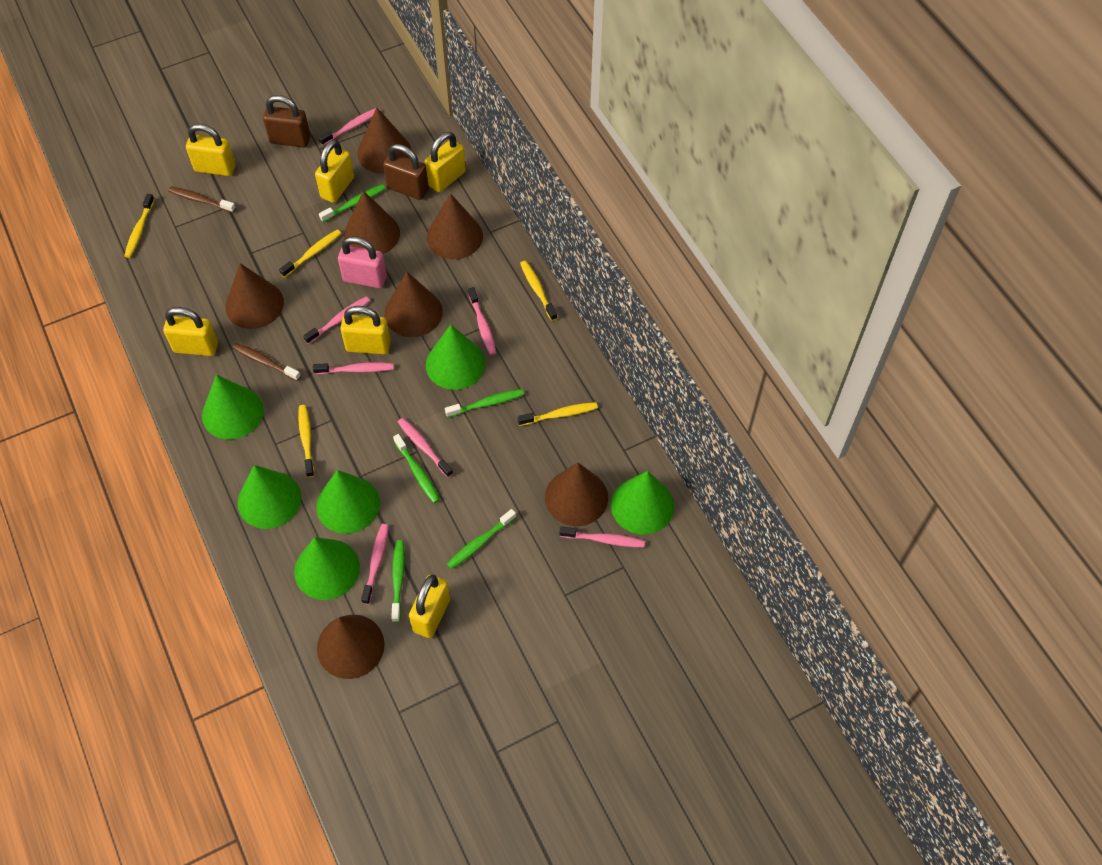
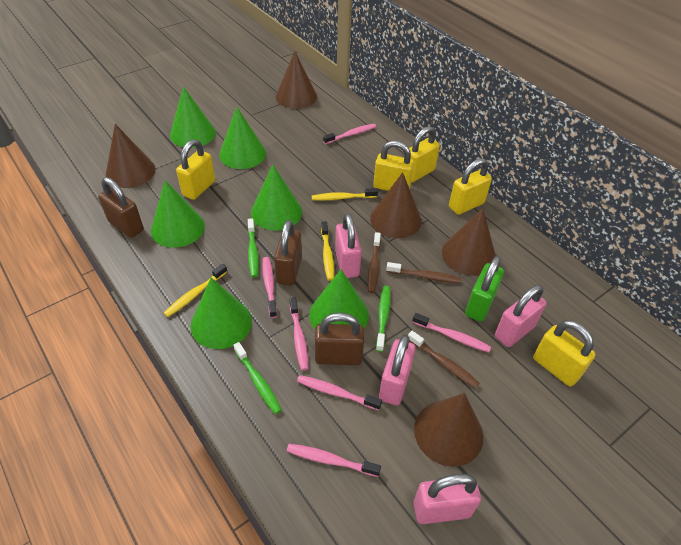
brown cone: 7 -> 5
brown padlock: 2 -> 3
brown toothbrush: 2 -> 3
green padlock: 0 -> 1
green toothbrush: 5 -> 3
pink padlock: 1 -> 4
pink toothbrush: 7 -> 6
yellow padlock: 6 -> 5
yellow toothbrush: 5 -> 3

